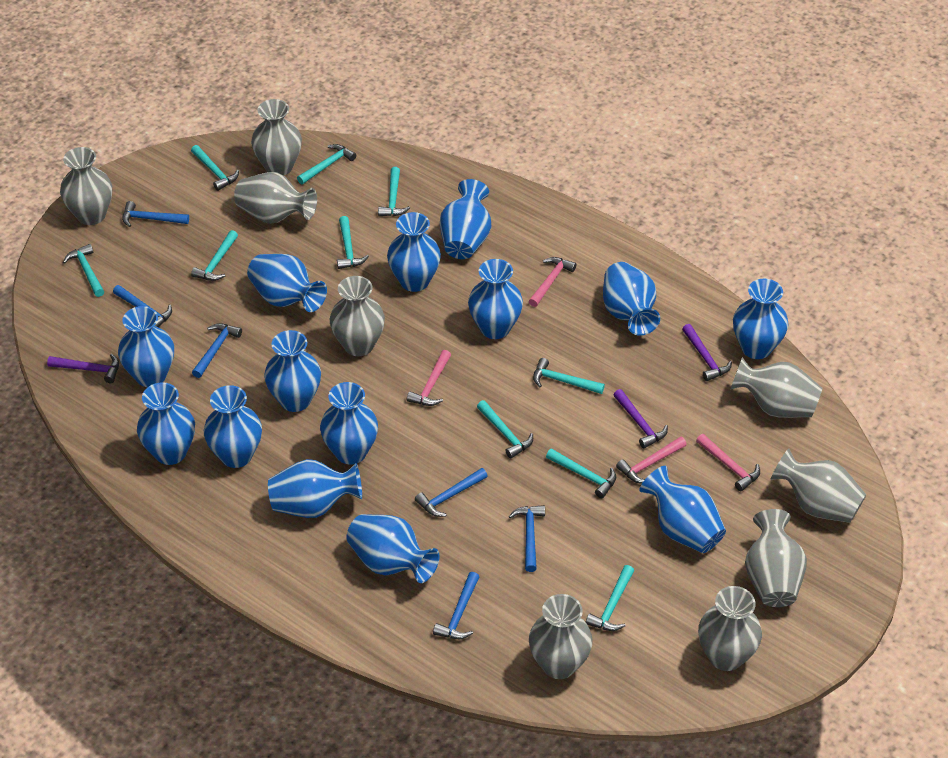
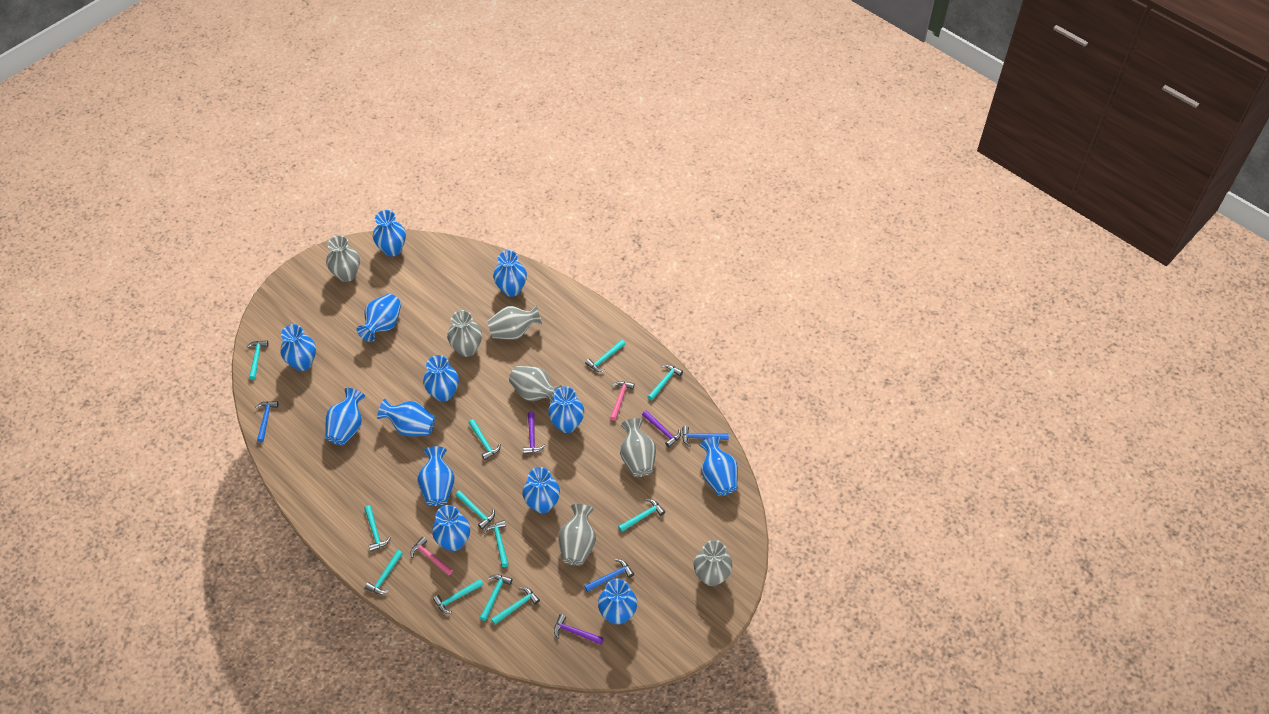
blue hammer: 6 -> 3
blue vase: 14 -> 13
grey vase: 9 -> 7
pink hammer: 4 -> 2
turquoise hammer: 10 -> 12

